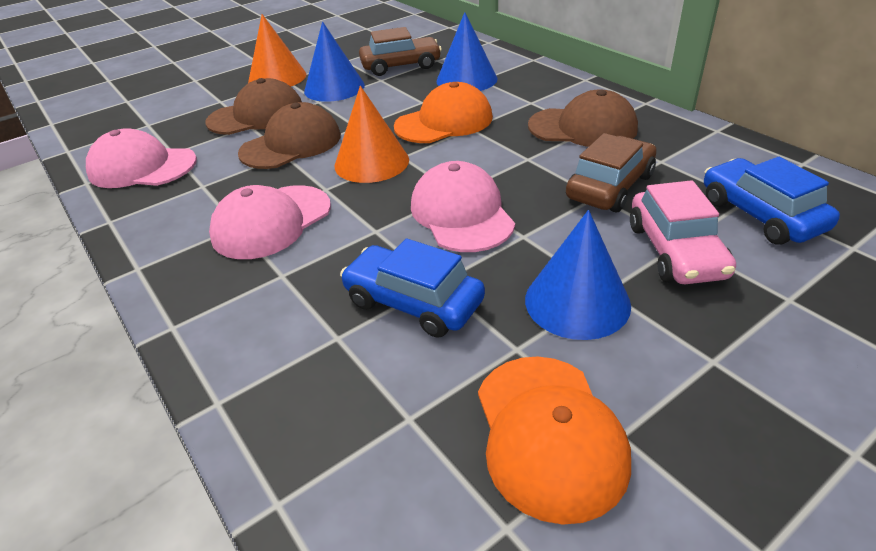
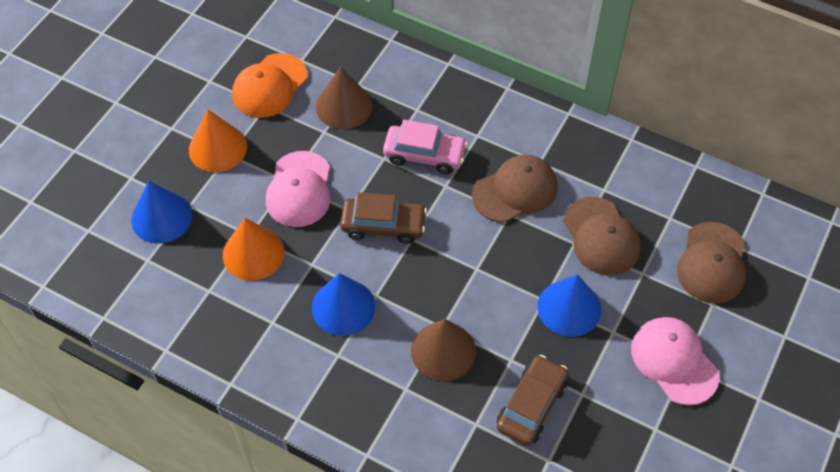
blue car: 2 -> 0
brown cone: 0 -> 2
orange cap: 2 -> 1
pink cap: 3 -> 2

